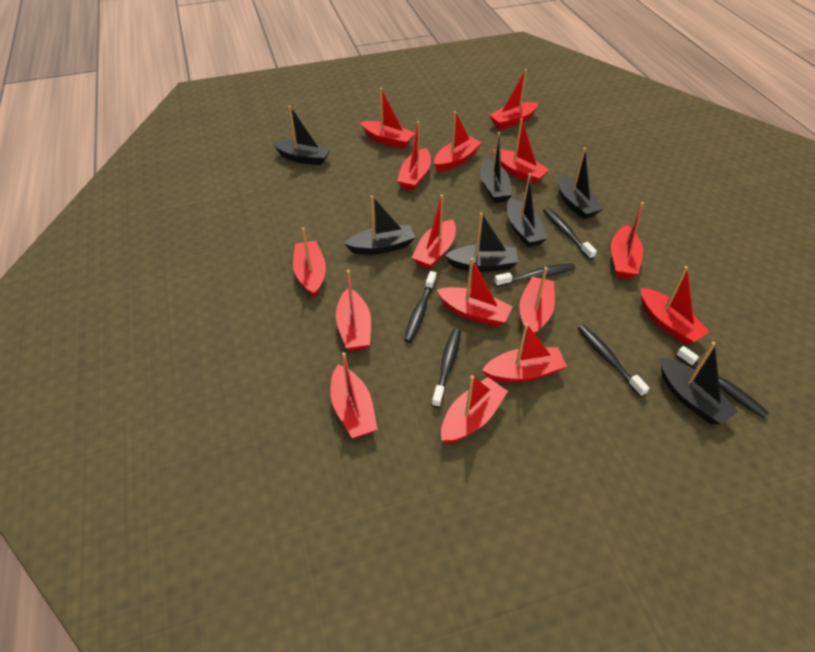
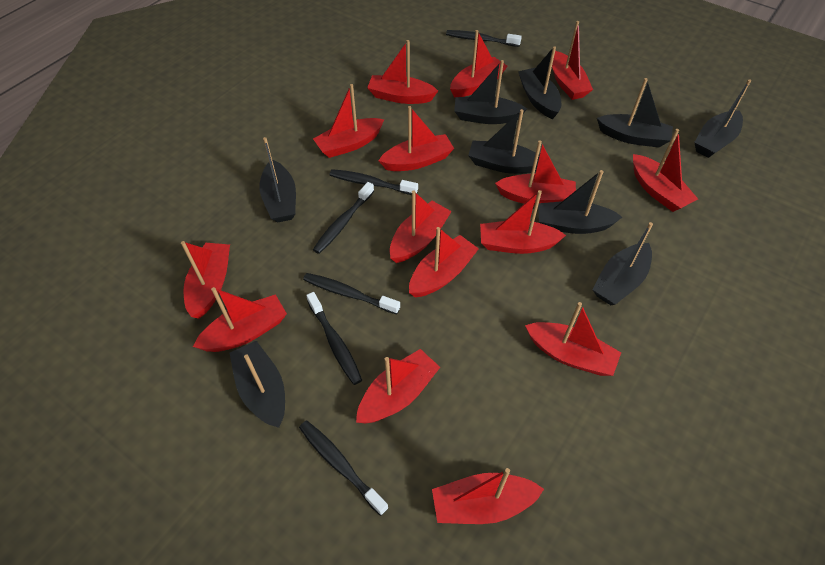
black boat: 7 -> 9

